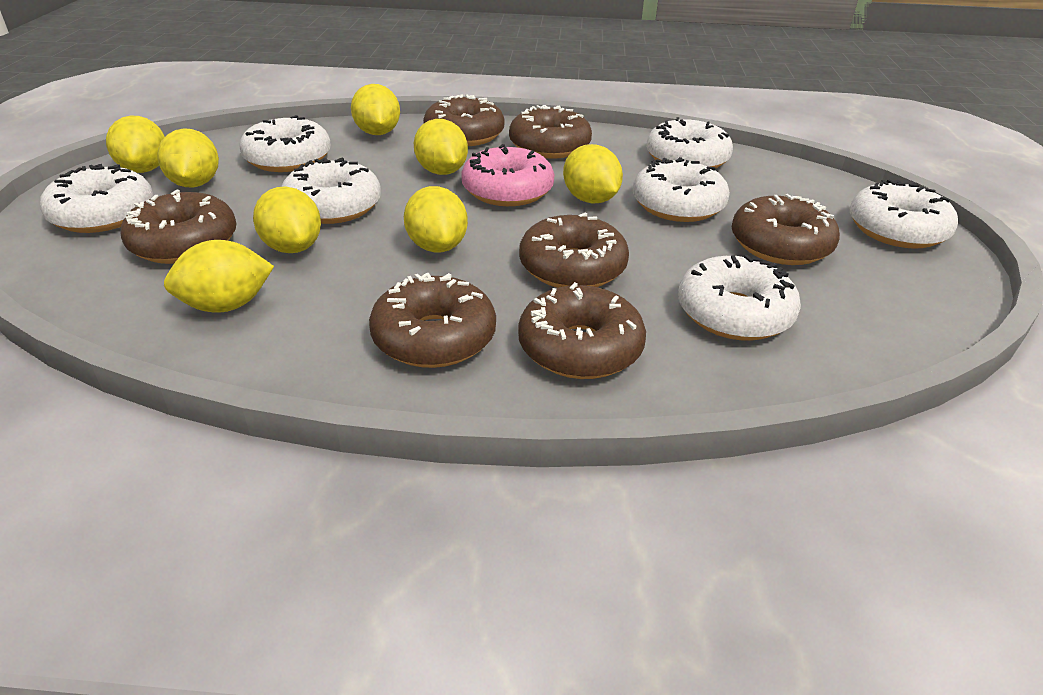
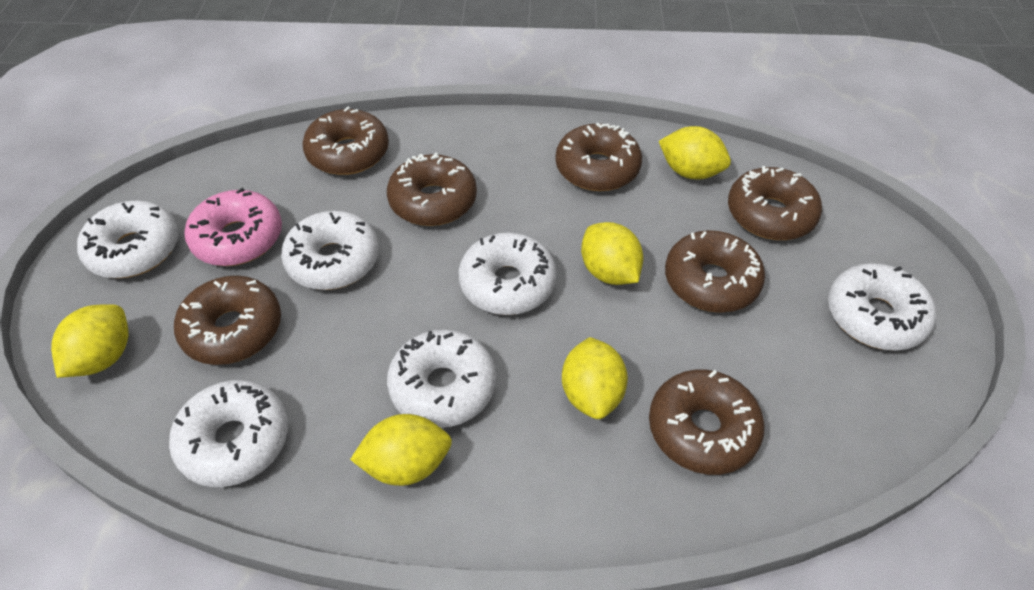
white donut: 7 -> 6
yellow lemon: 8 -> 5

